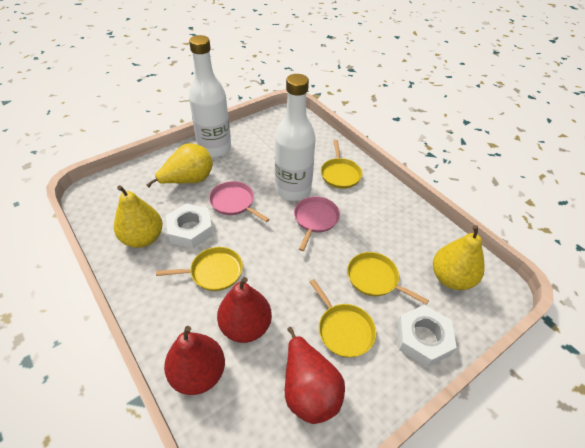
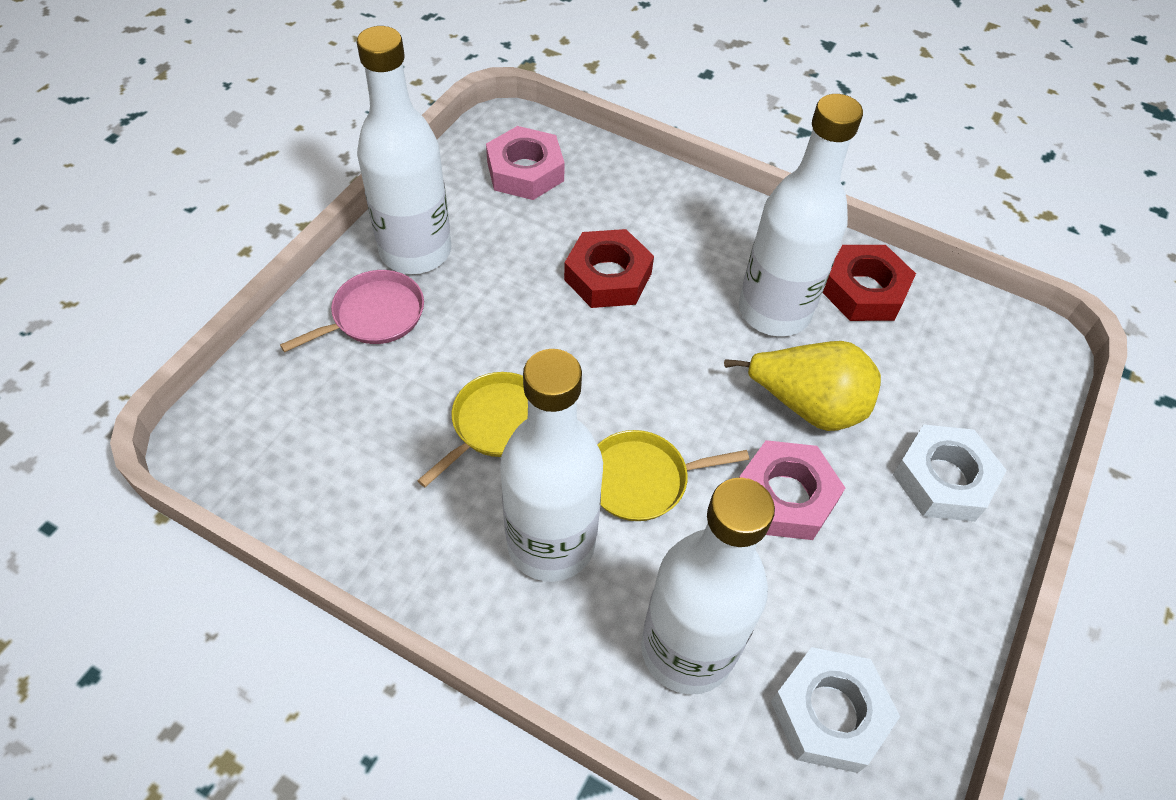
pink nut: 0 -> 2
pink pan: 2 -> 1
red nut: 0 -> 2
red pear: 3 -> 0
white bottle: 2 -> 4
yellow pan: 4 -> 2
yellow pear: 3 -> 1

